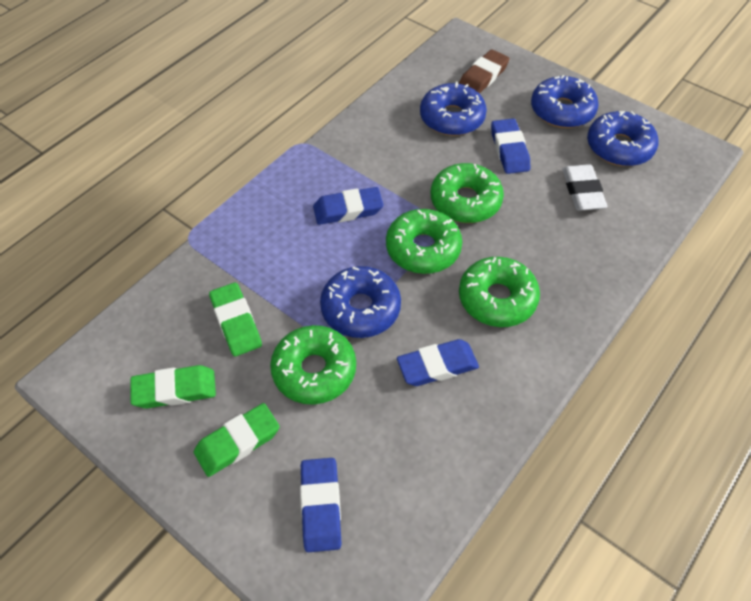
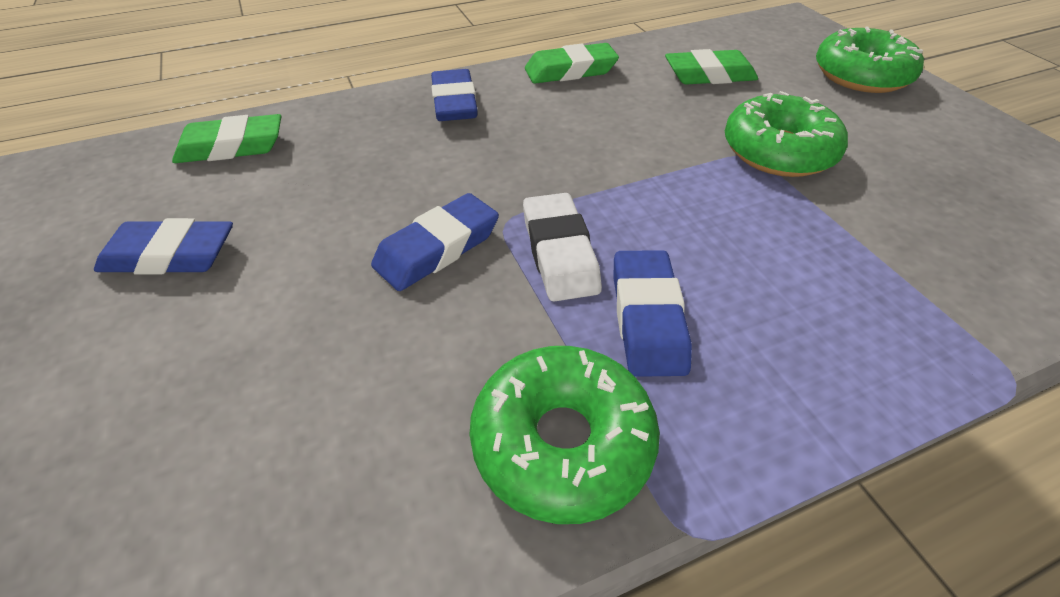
blue donut: 4 -> 0
brown eraser: 1 -> 0
green donut: 4 -> 3

